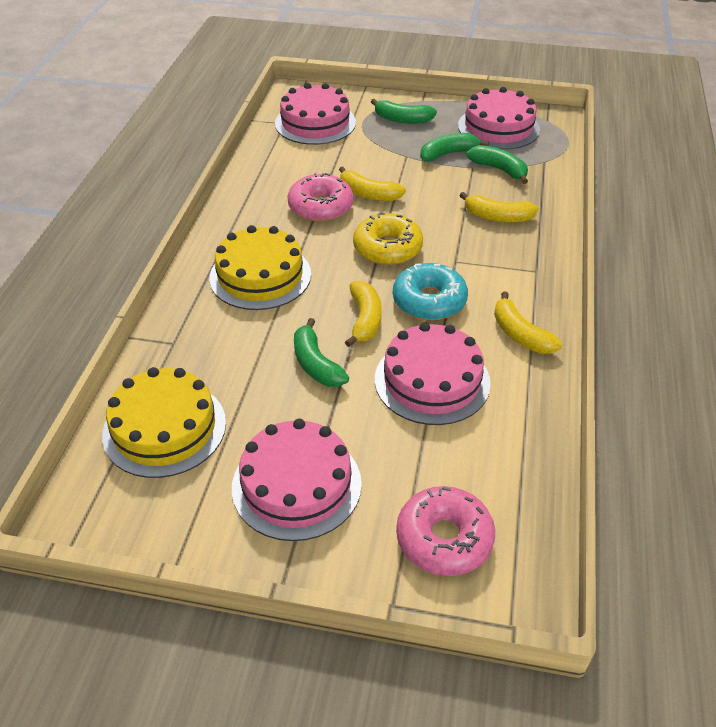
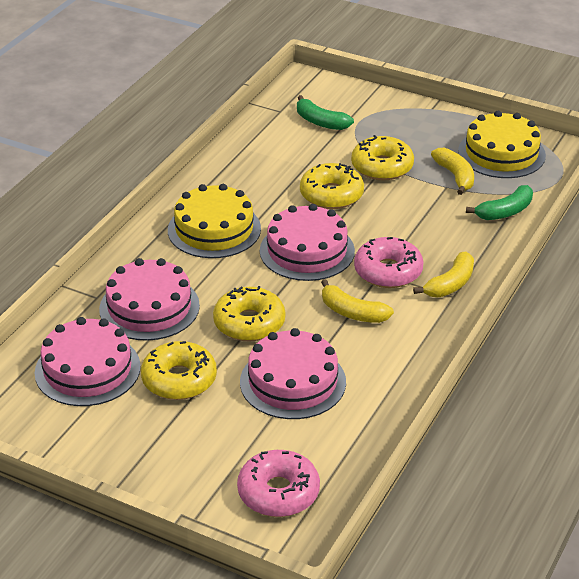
green banana: 4 -> 2
turquoise donut: 1 -> 0
yellow banana: 4 -> 3
yellow donut: 1 -> 4

